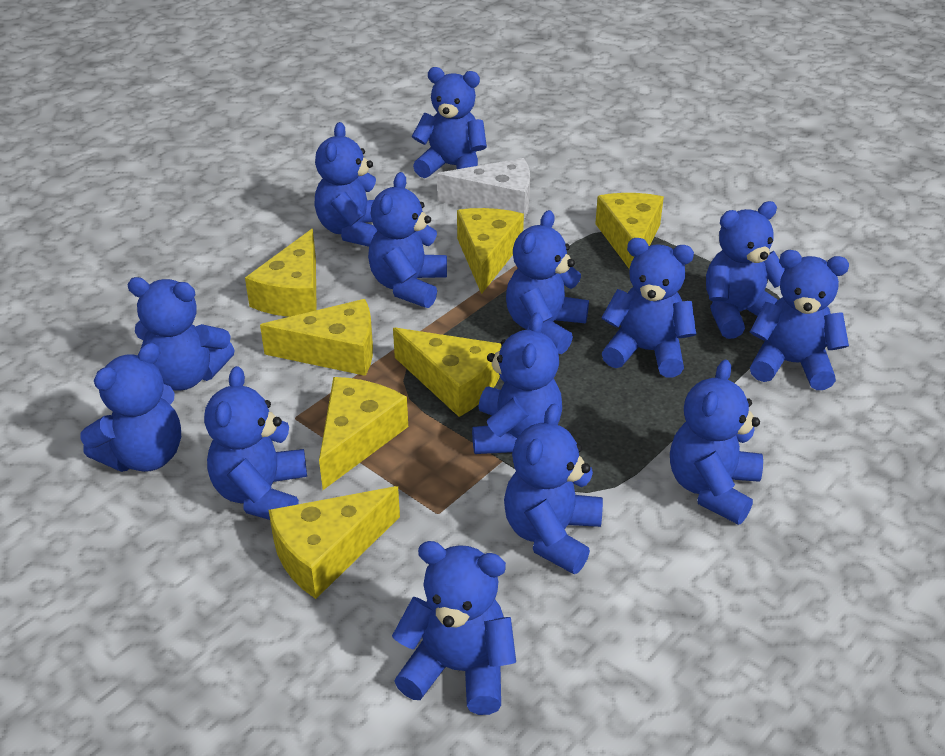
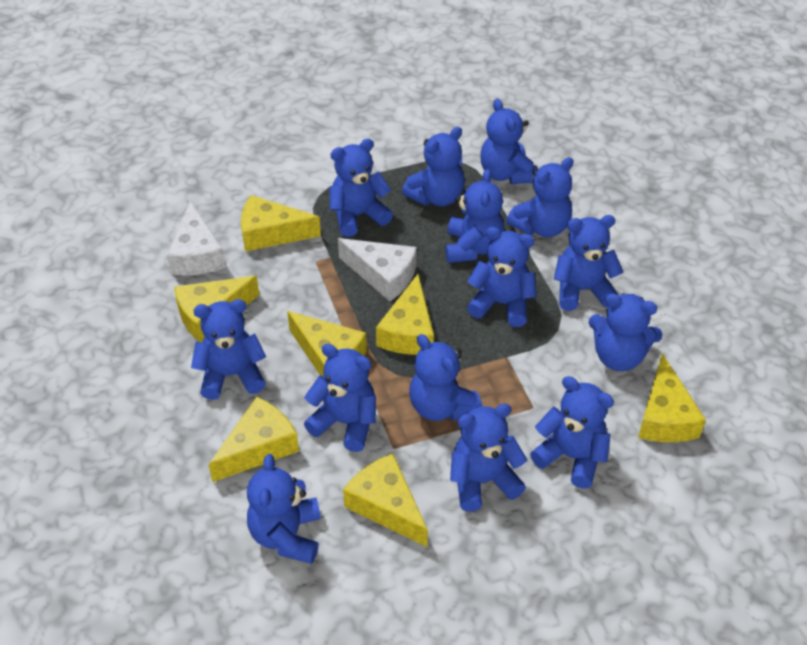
white cheese: 1 -> 2

